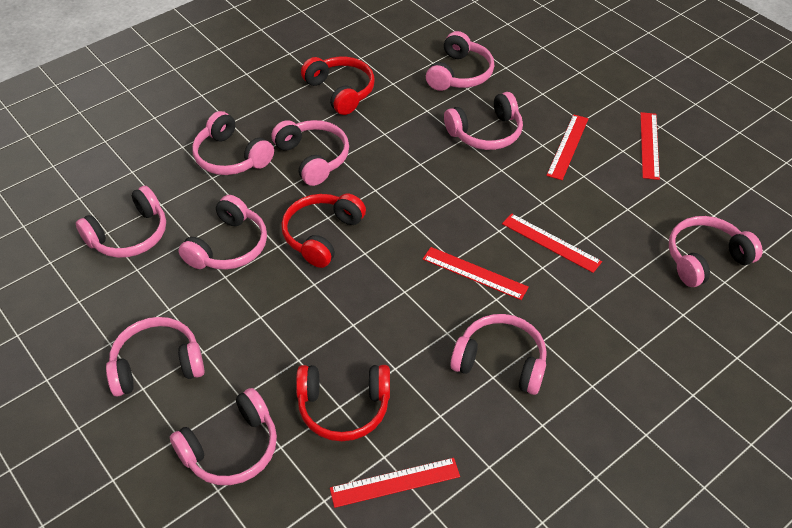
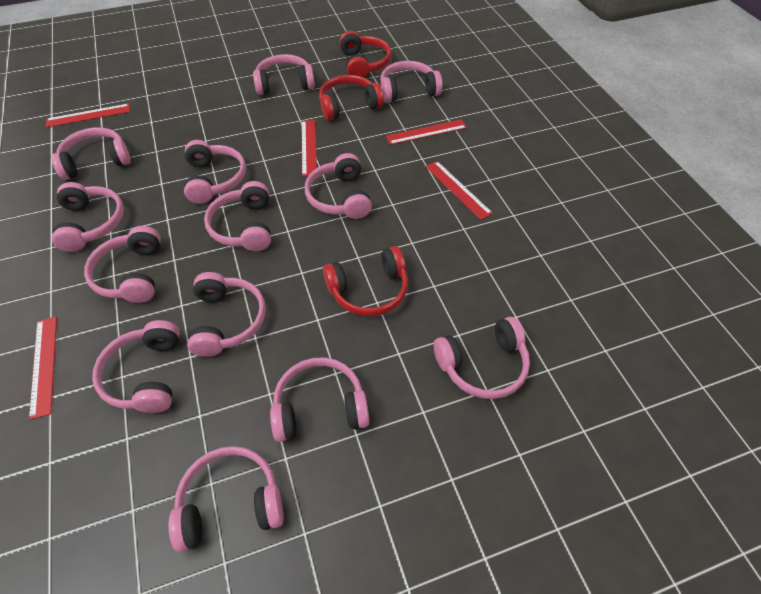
pink headphones: 10 -> 13

